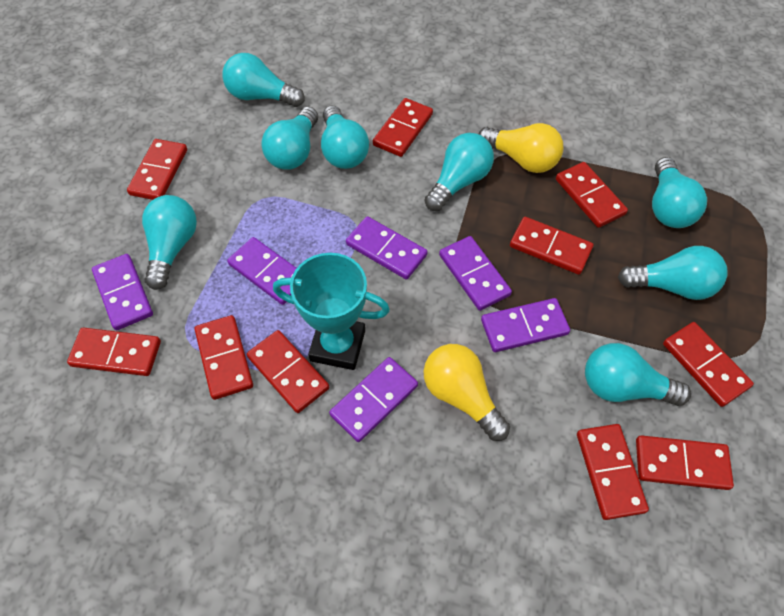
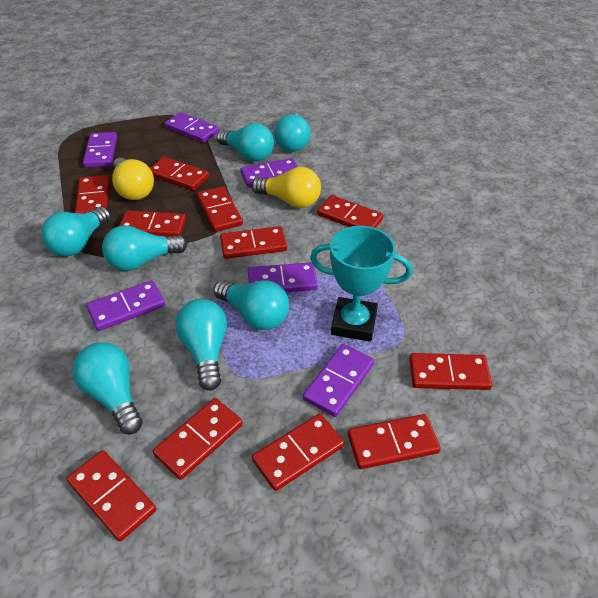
red domino: 10 -> 11
turquoise light bulb: 8 -> 7

